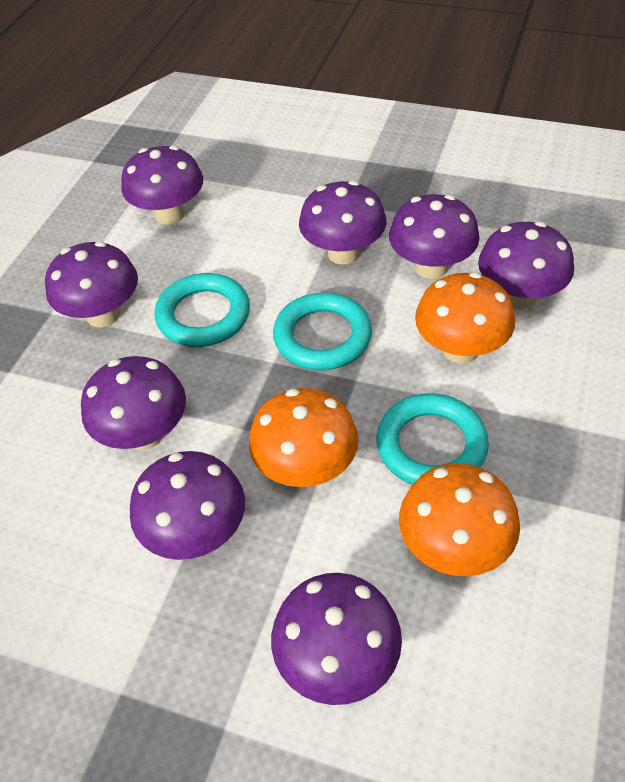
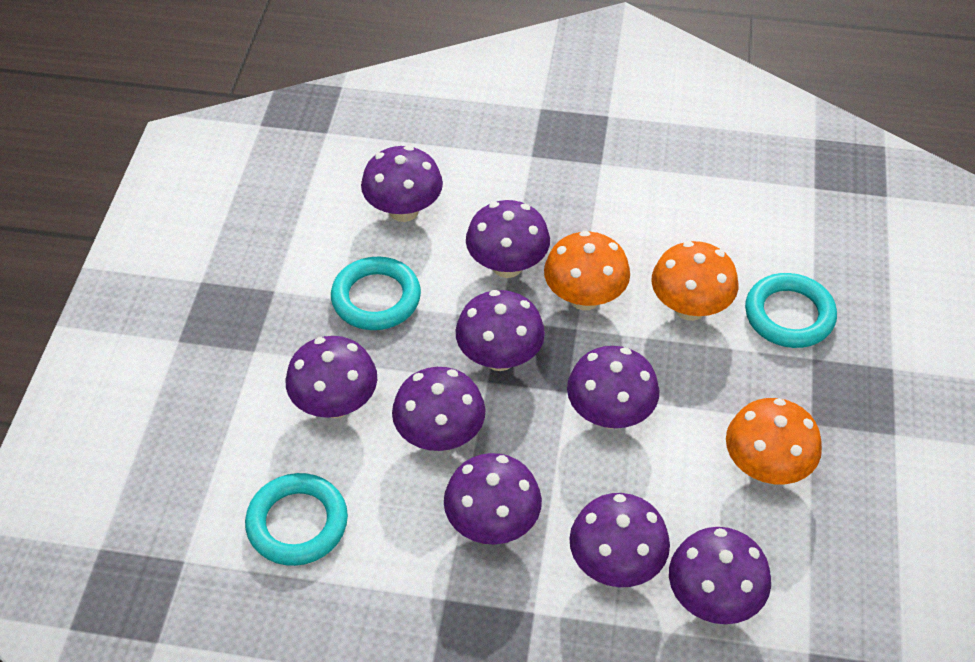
purple mushroom: 8 -> 9

